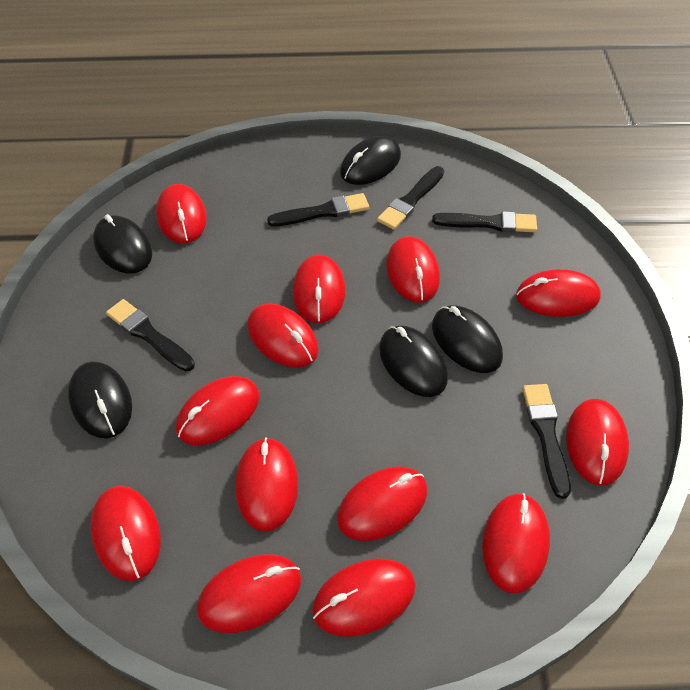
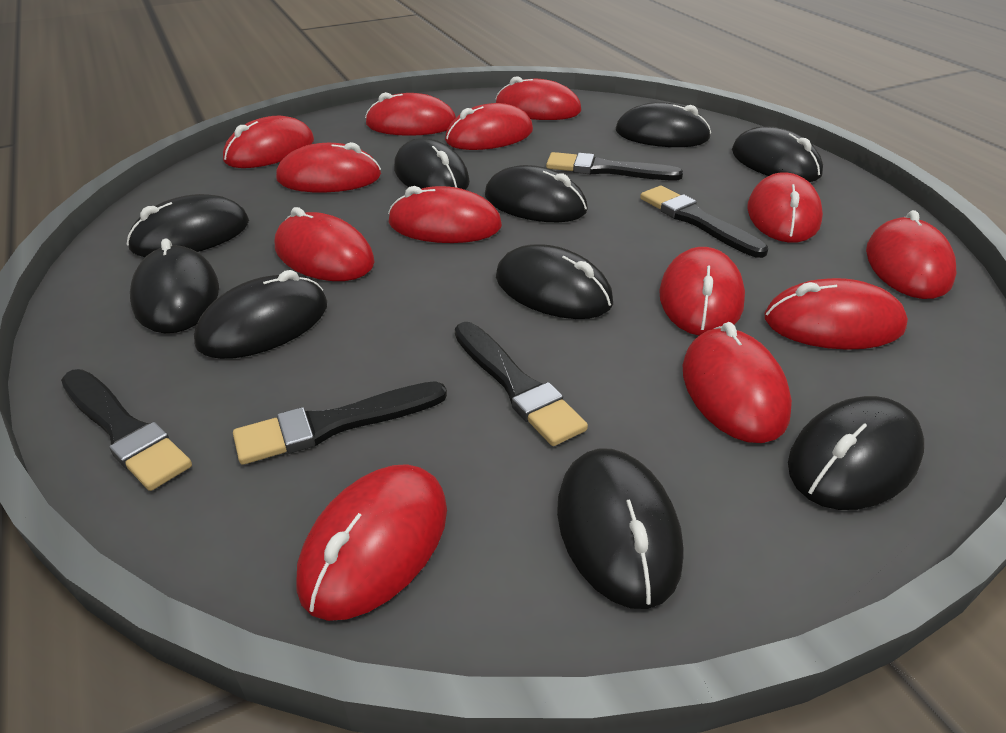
black mouse: 5 -> 10

